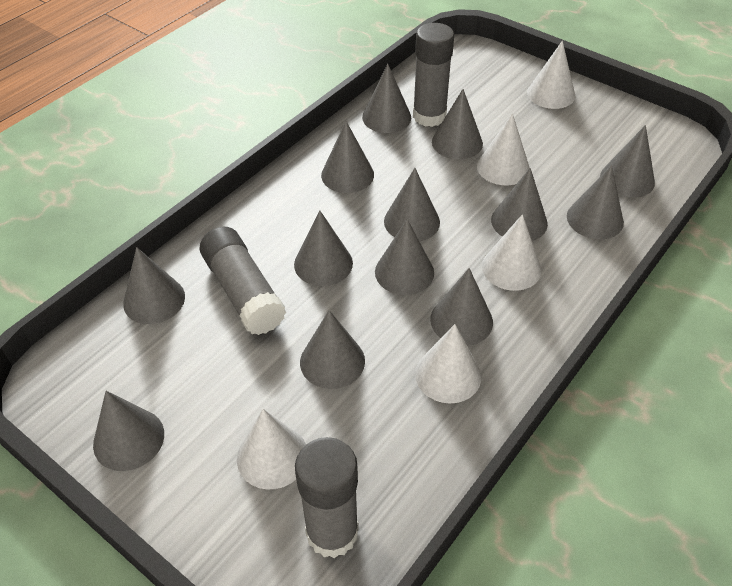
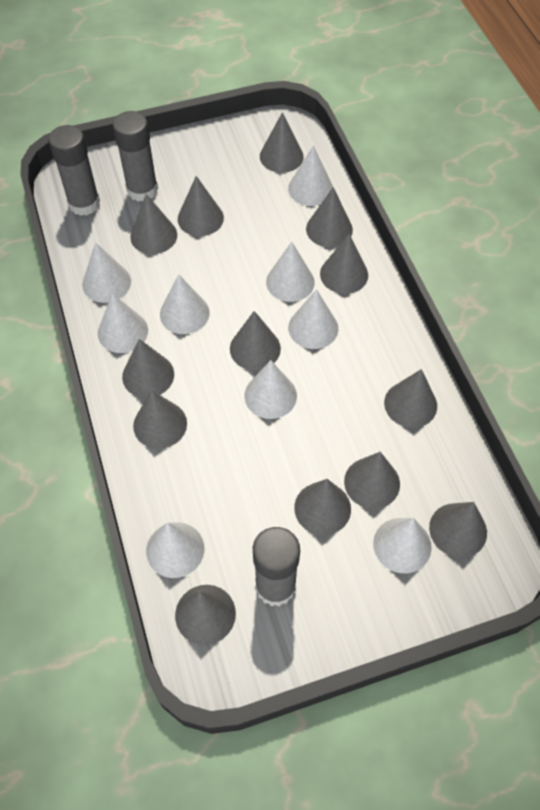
white cone: 5 -> 9

